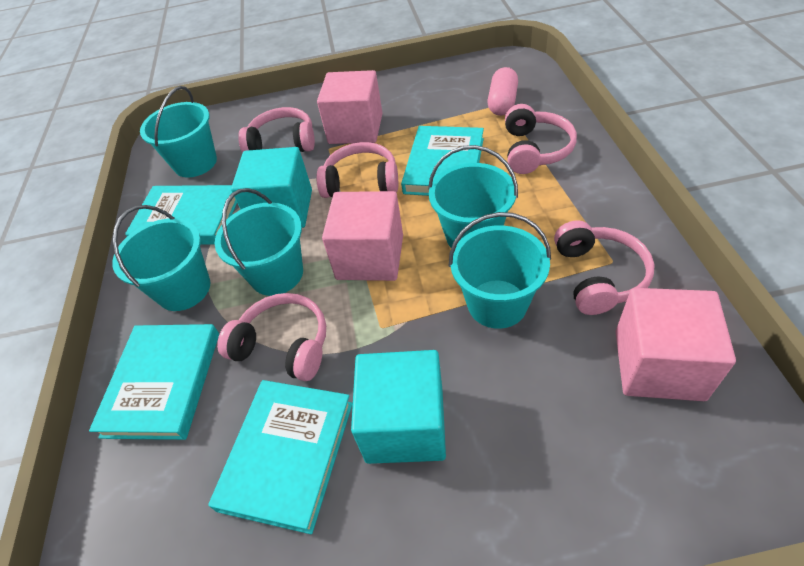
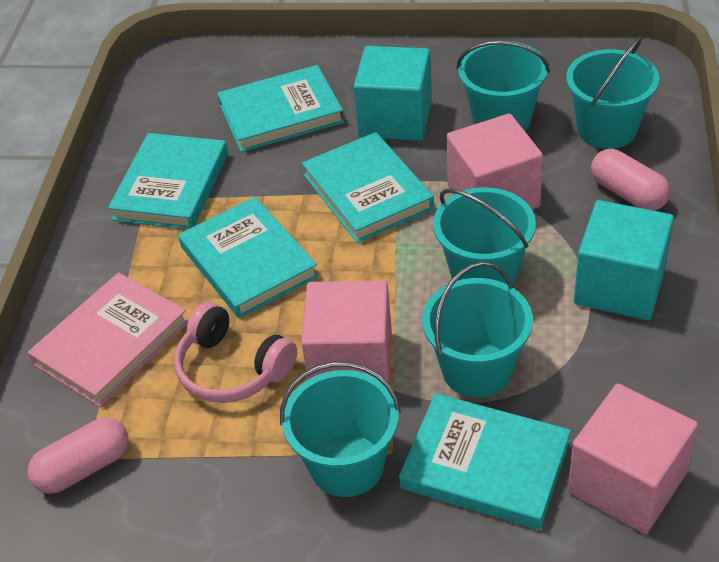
pink book: 0 -> 1
pink capsule: 1 -> 2
pink headphones: 5 -> 1
turquoise book: 4 -> 5

